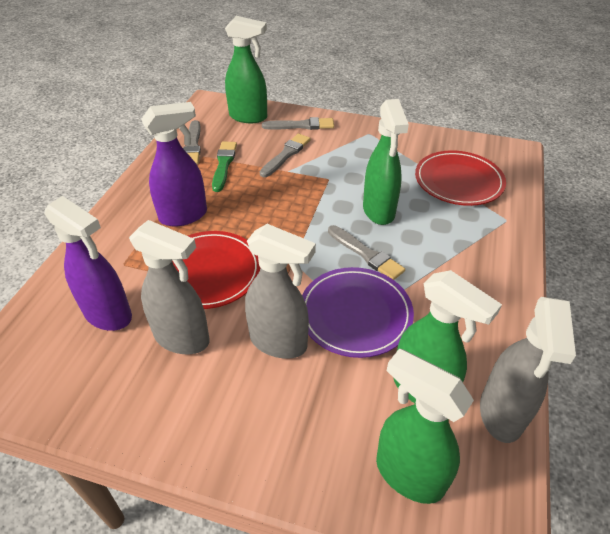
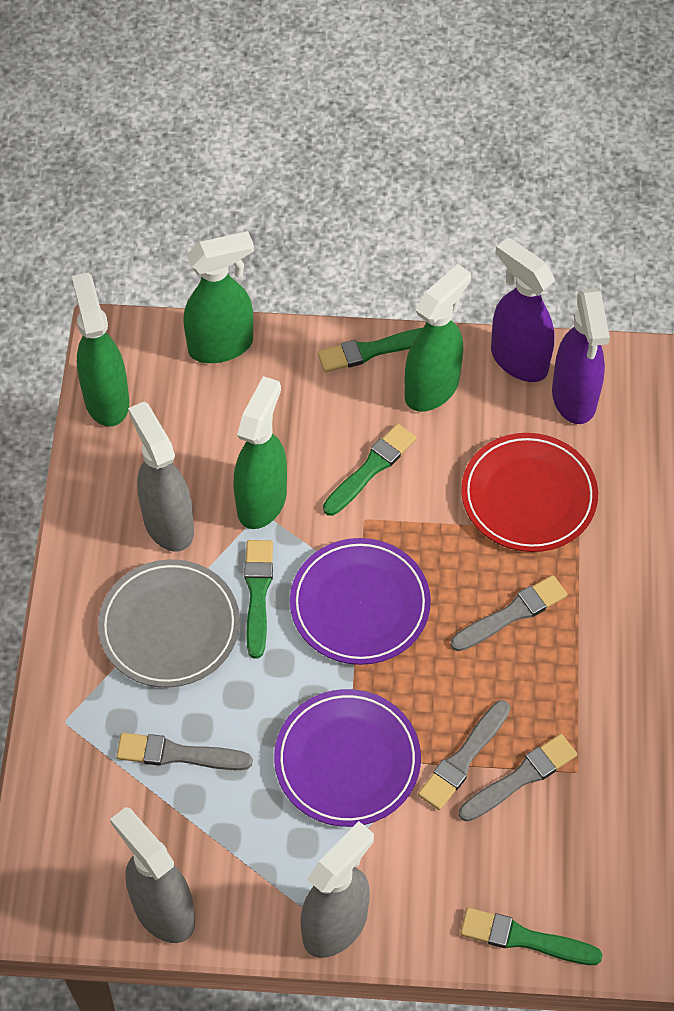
green brush: 1 -> 4
grey plate: 0 -> 1
purple plate: 1 -> 2
red plate: 2 -> 1

